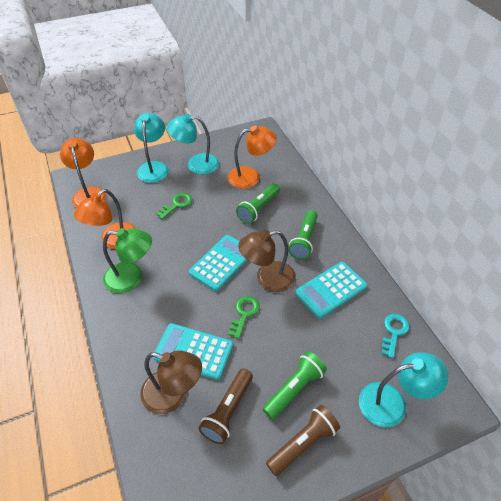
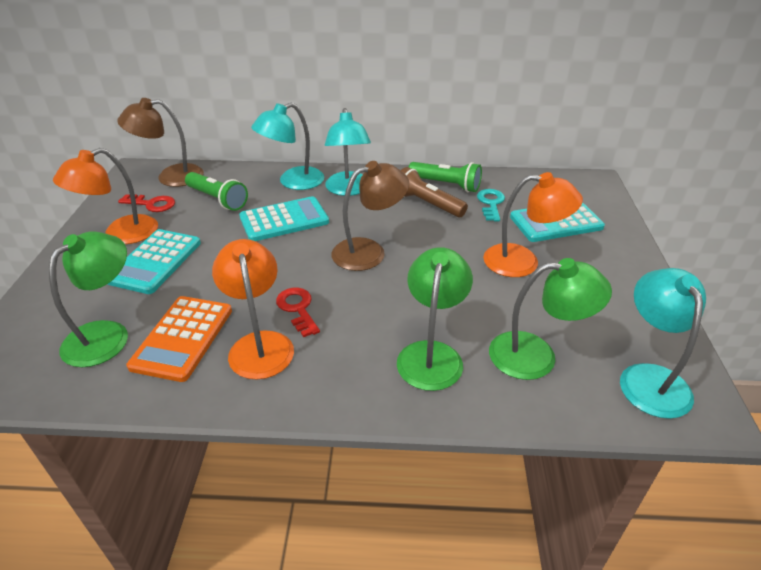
brown flashlight: 2 -> 1
green flashlight: 3 -> 2
green key: 2 -> 0
green lamp: 1 -> 3
orange calculator: 0 -> 1
red key: 0 -> 2

